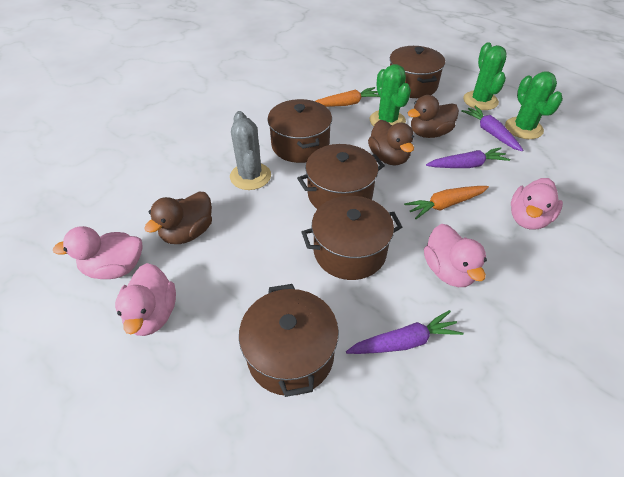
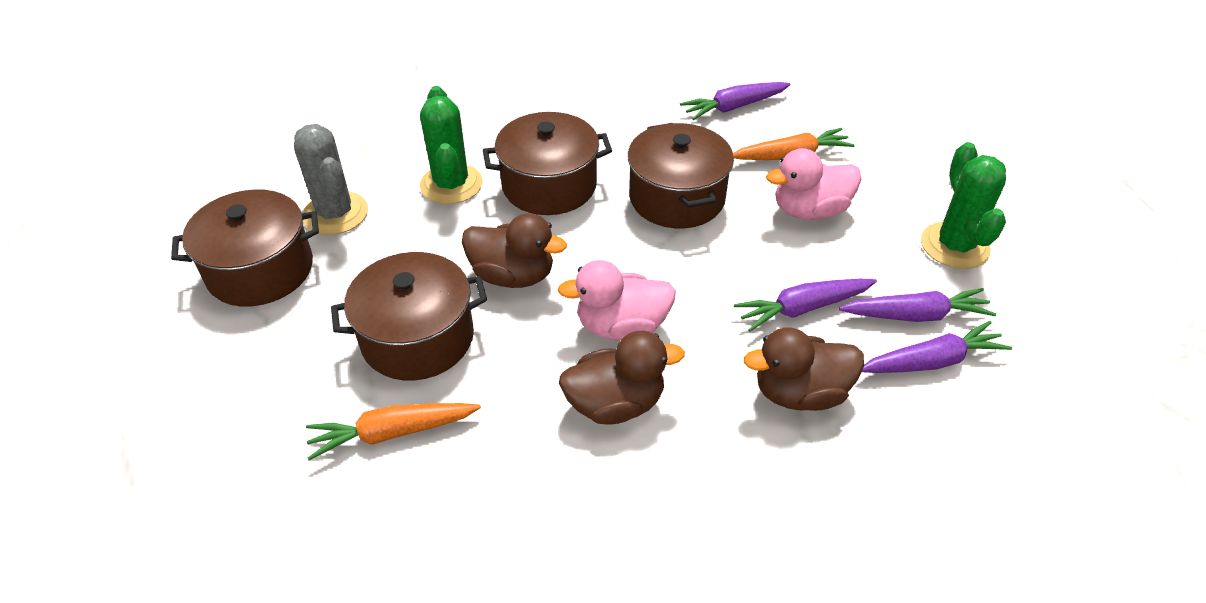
brown pot: 5 -> 4
green cactus: 3 -> 2
pink duck: 4 -> 2
purple carrot: 3 -> 4

